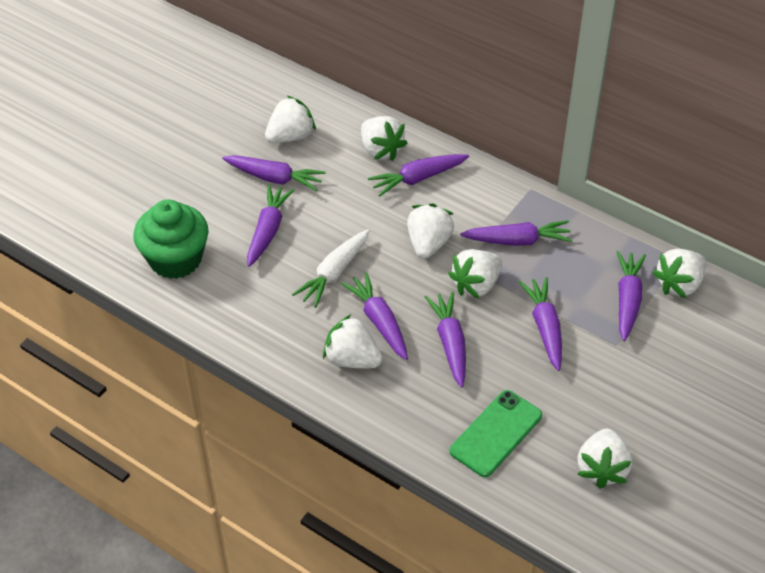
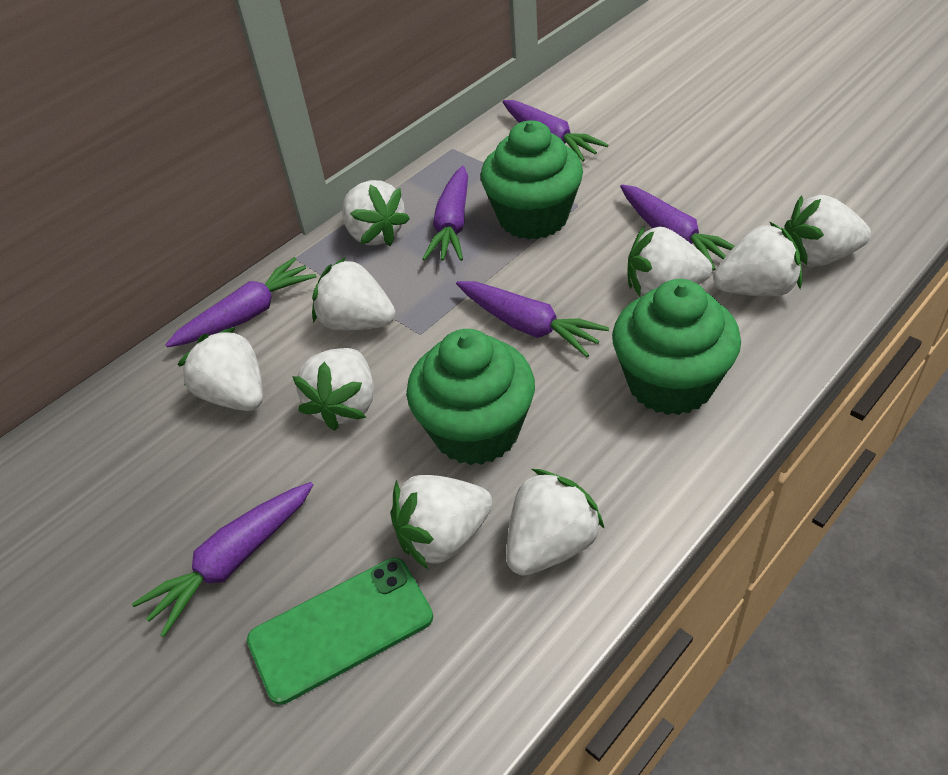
green cupcake: 1 -> 3
purple carrot: 8 -> 6
white carrot: 1 -> 0
white strawberry: 7 -> 9

